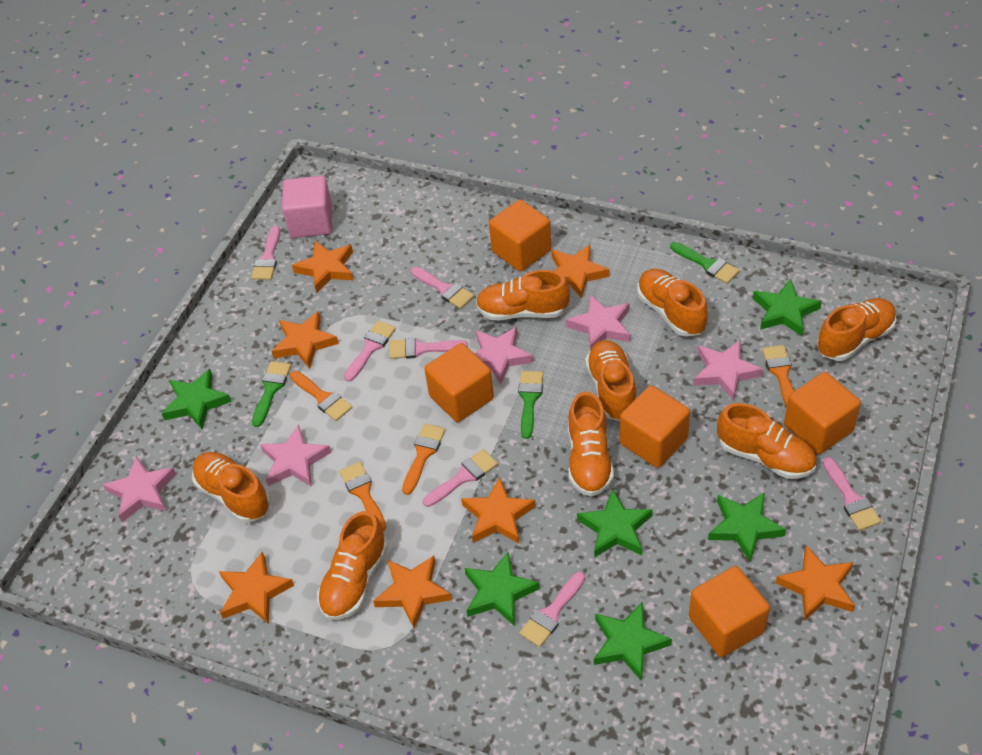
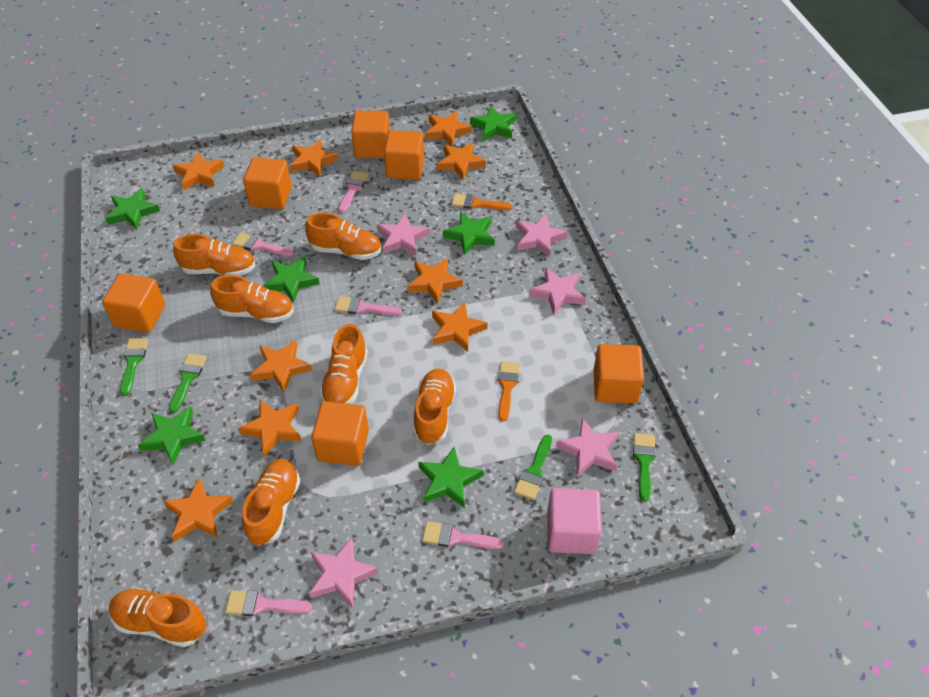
green brush: 3 -> 4
orange brush: 4 -> 2
orange cube: 5 -> 6
orange shoe: 8 -> 7
orange star: 7 -> 9
pink brush: 7 -> 5

